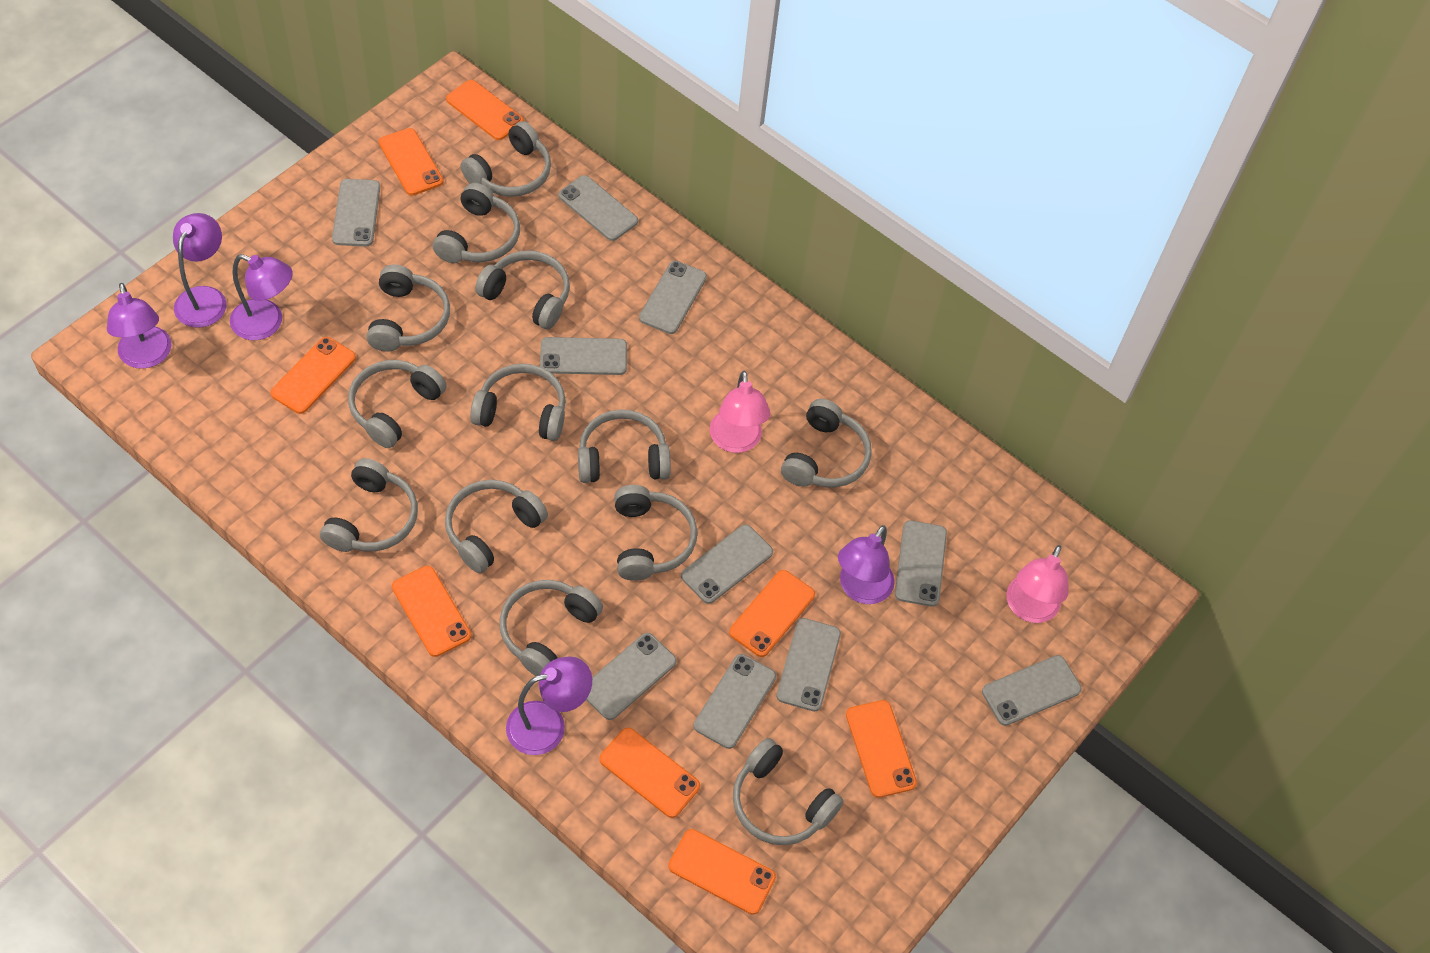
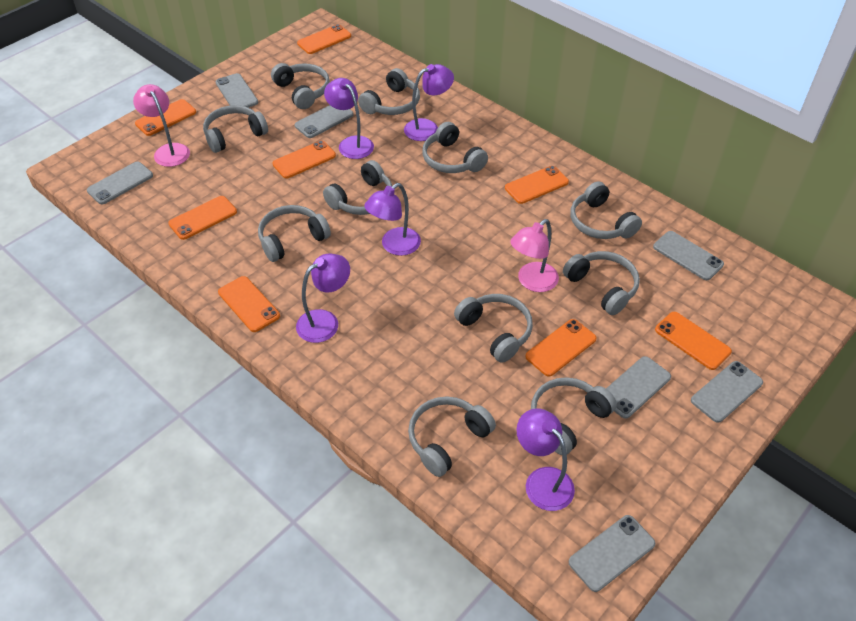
grey headphones: 13 -> 11
grey phone: 10 -> 7

